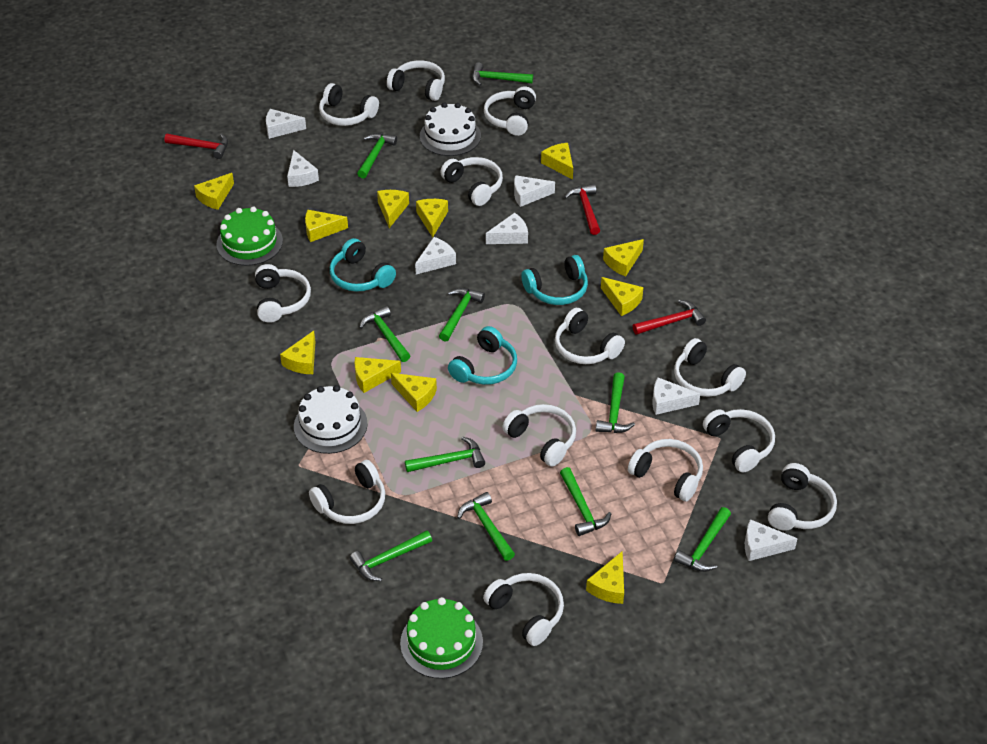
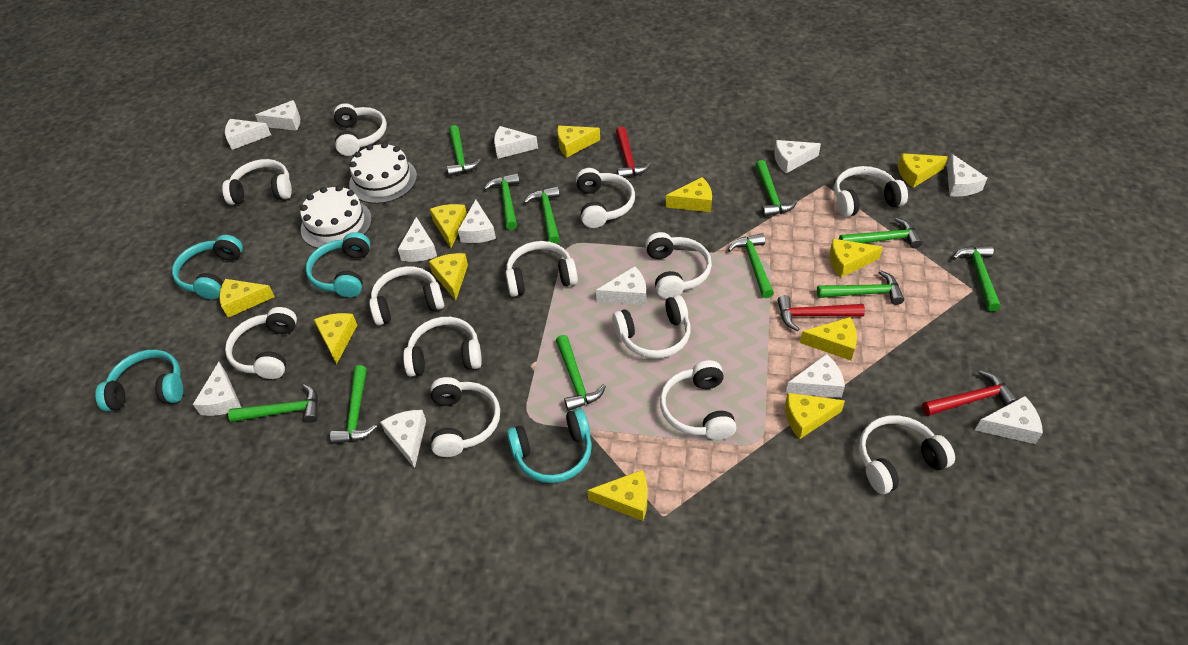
green cake: 2 -> 0
green hammer: 10 -> 11
turquoise headphones: 3 -> 4
white cheese: 7 -> 12

